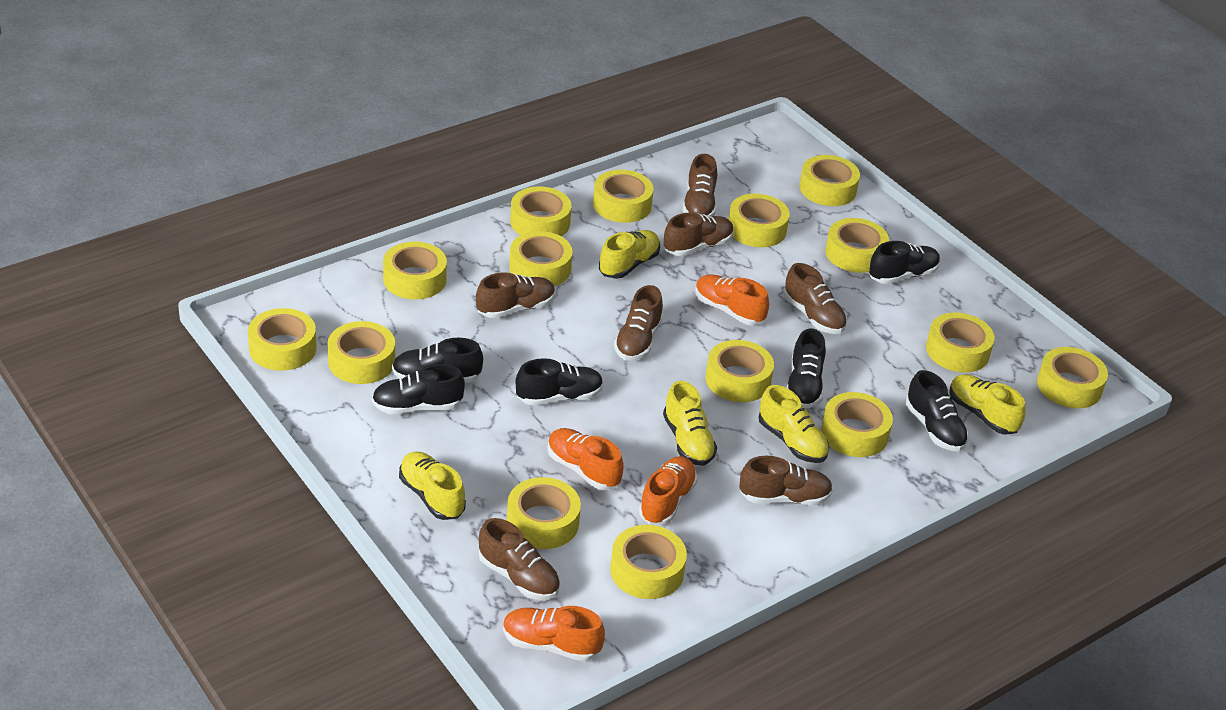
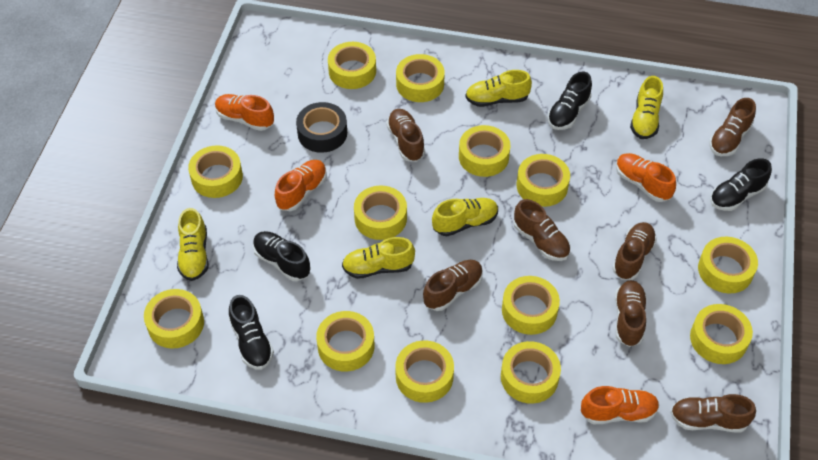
black shoe: 6 -> 4
black tape: 0 -> 1
yellow tape: 15 -> 13

